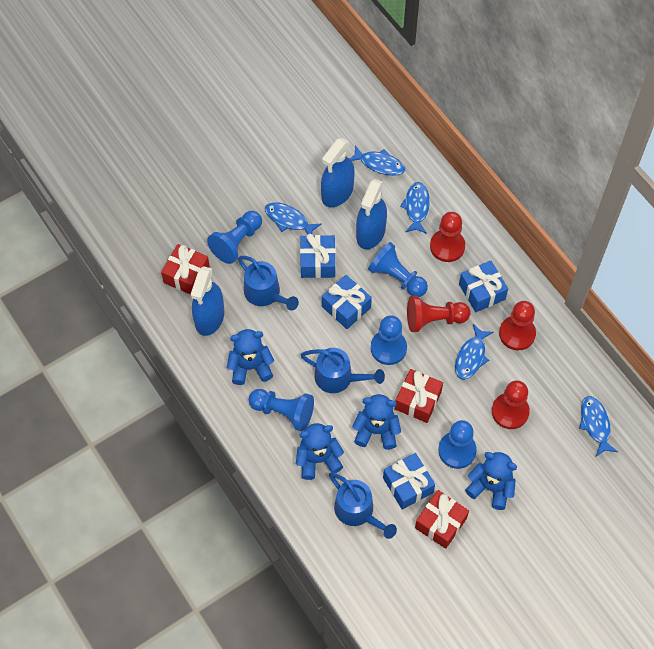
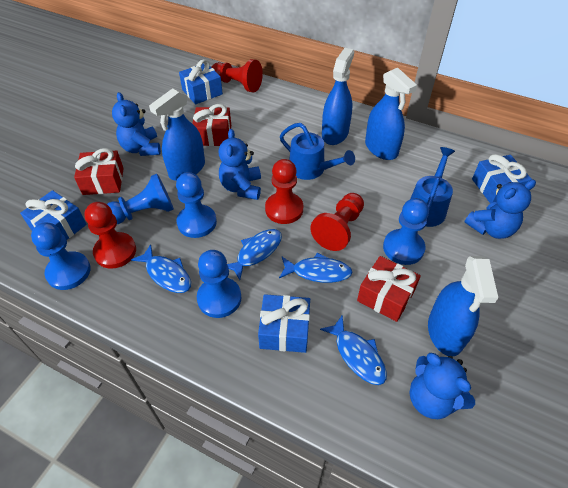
blue fish: 5 -> 4
blue spray bottle: 3 -> 4
blue watering can: 3 -> 2

